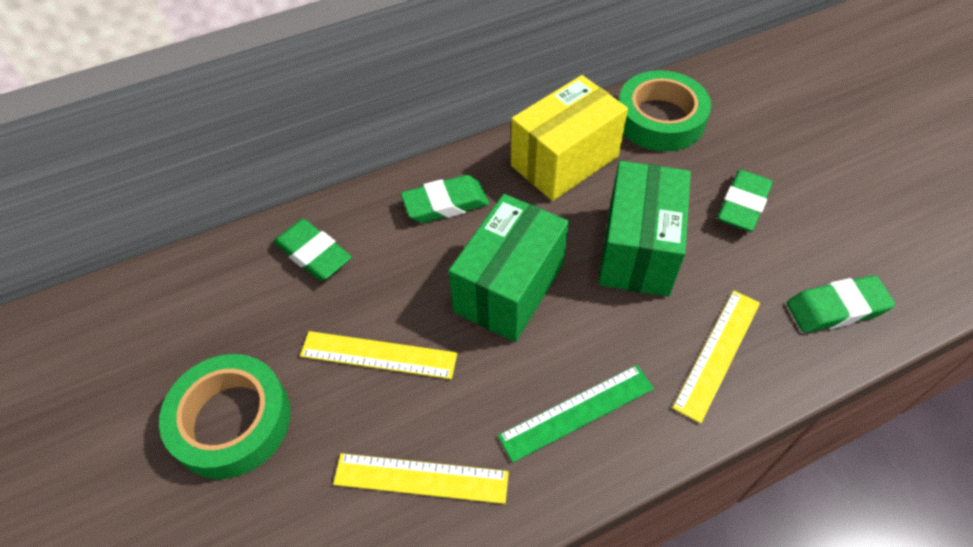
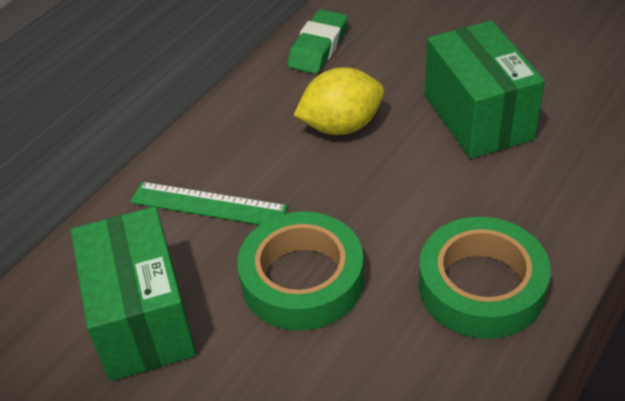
green eraser: 4 -> 1
yellow box: 1 -> 0
yellow lemon: 0 -> 1
yellow ruler: 3 -> 0

